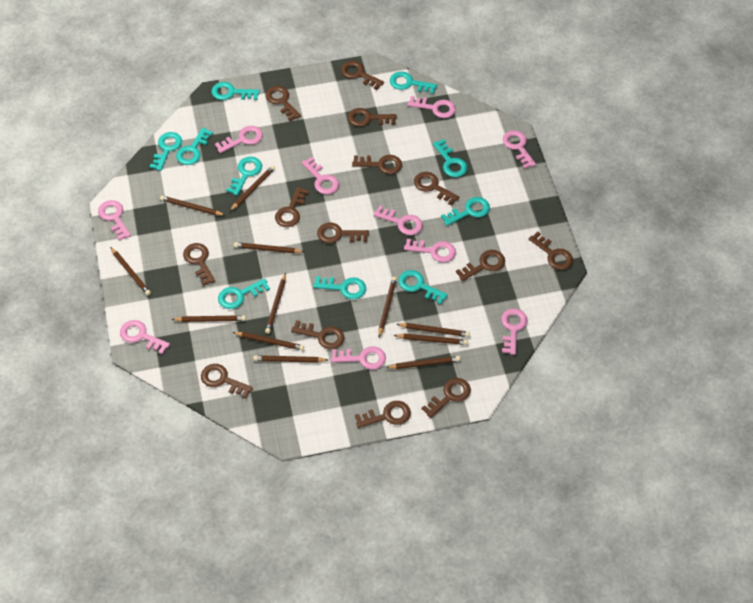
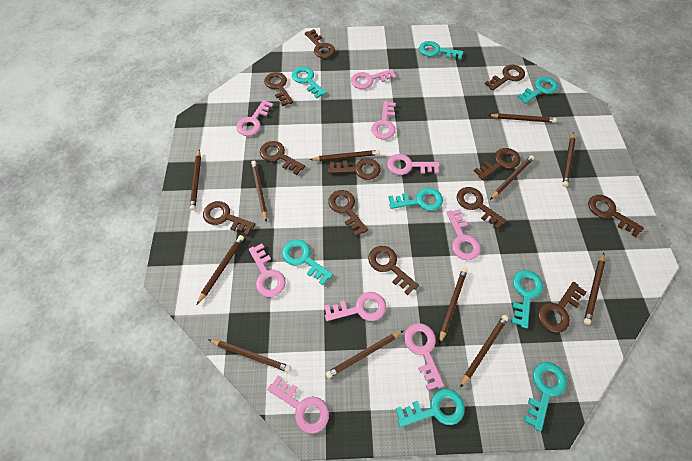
brown key: 14 -> 12
pink key: 10 -> 9
turquoise key: 10 -> 8

